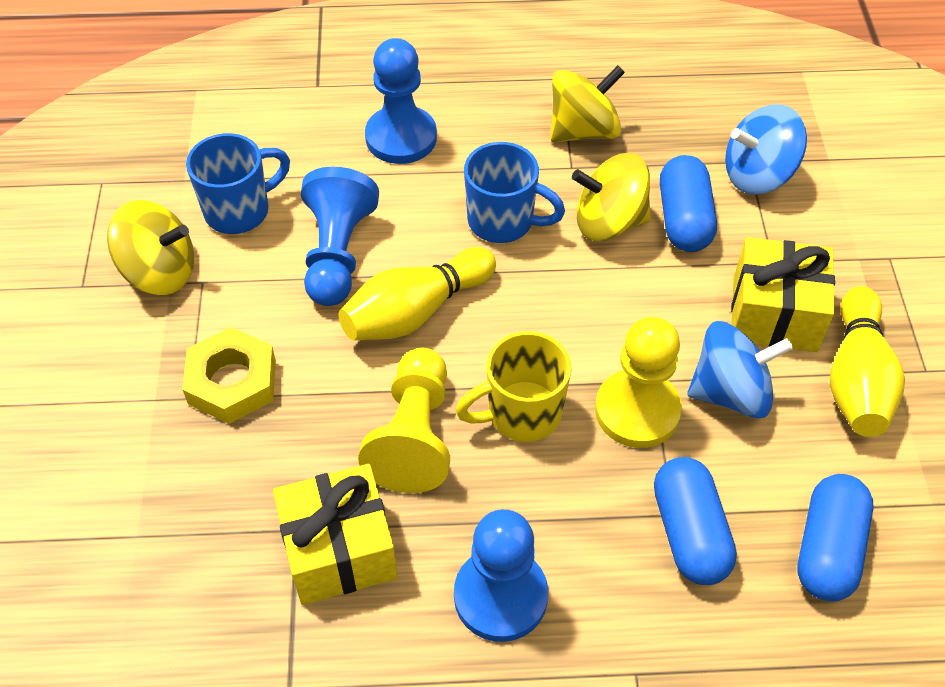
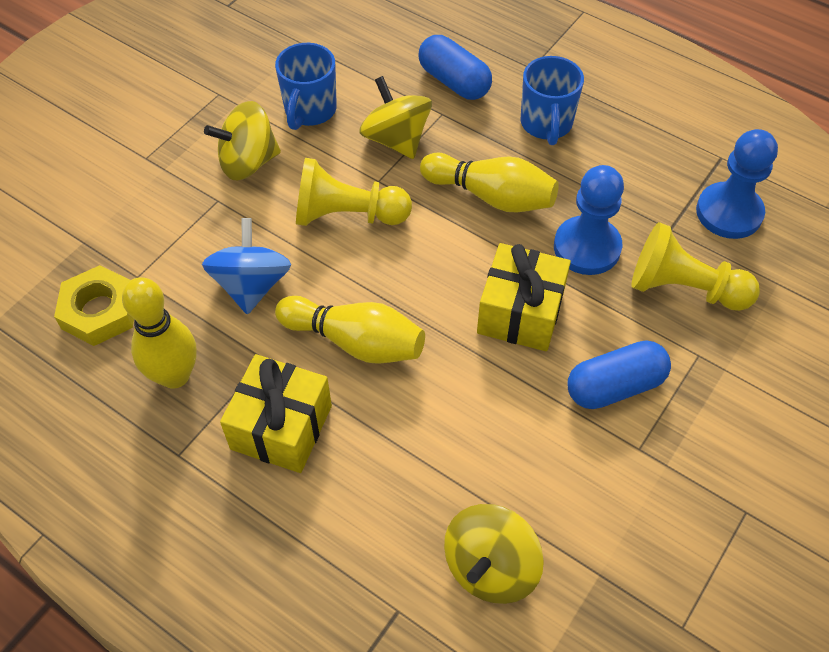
blue capsule: 3 -> 2
blue pawn: 3 -> 2
blue spinning top: 2 -> 1
yellow bowling pin: 2 -> 3
yellow mug: 1 -> 0

